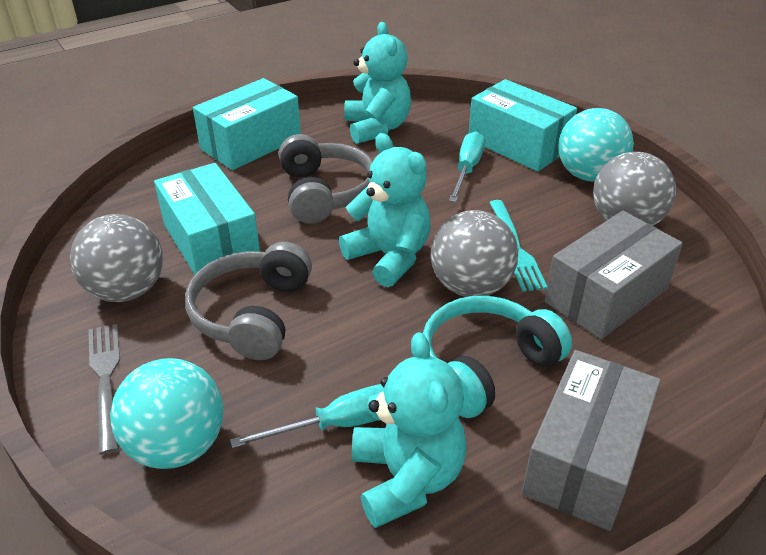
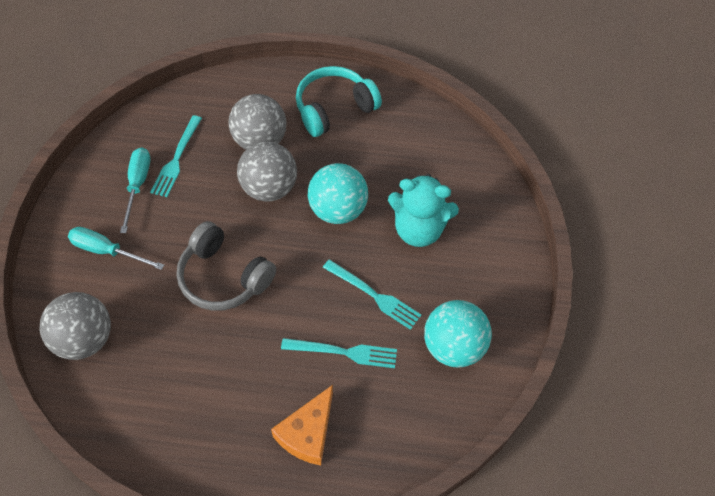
grey box: 2 -> 0
grey fork: 1 -> 0
grey headphones: 2 -> 1
orange cheese: 0 -> 1
turquoise box: 3 -> 0
turquoise fork: 1 -> 3
turquoise teddy bear: 3 -> 1

